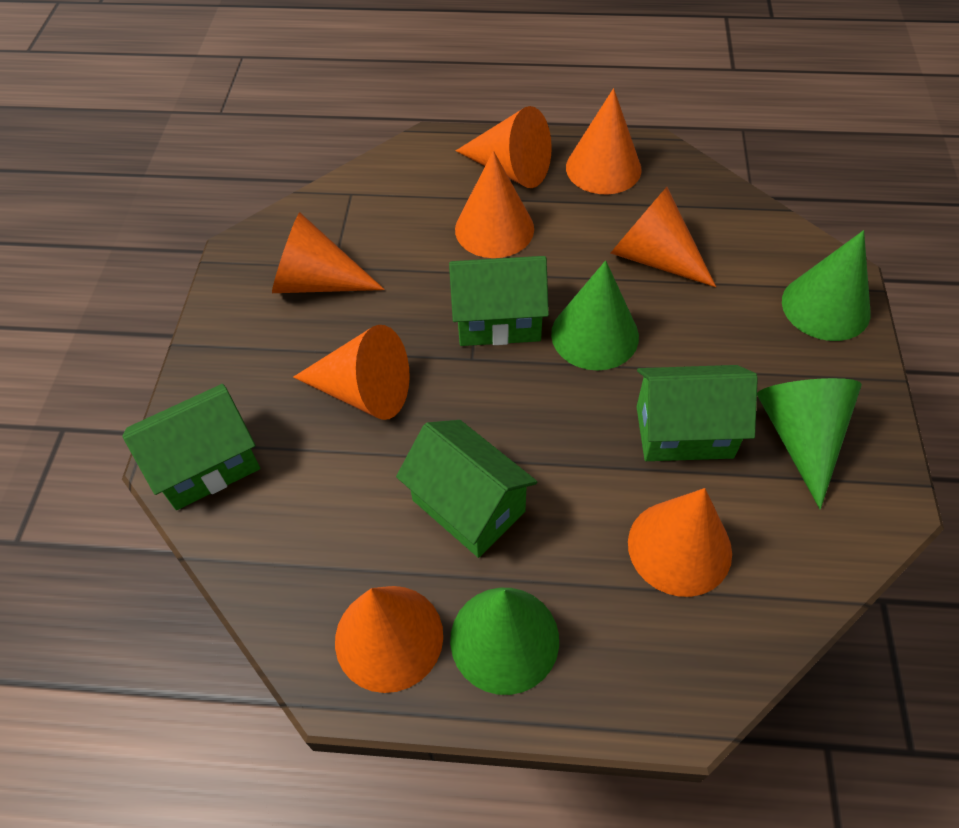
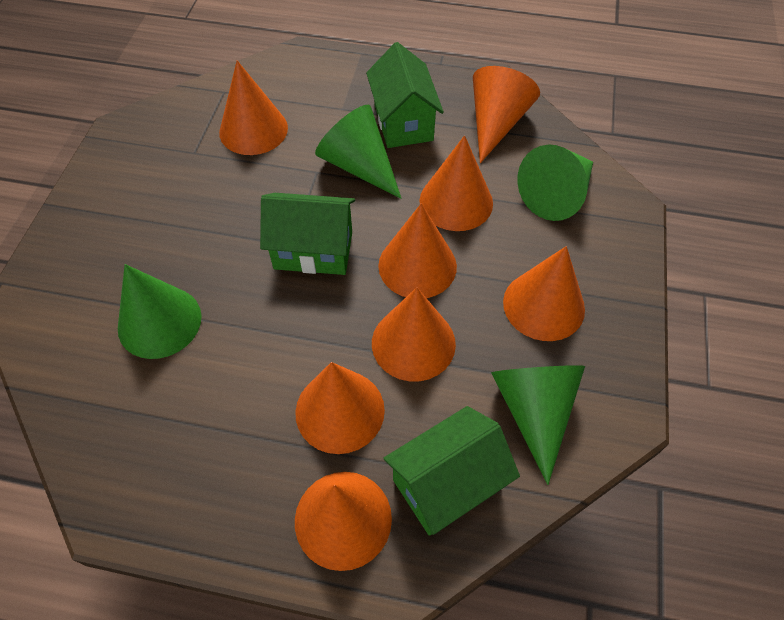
green house: 4 -> 3

